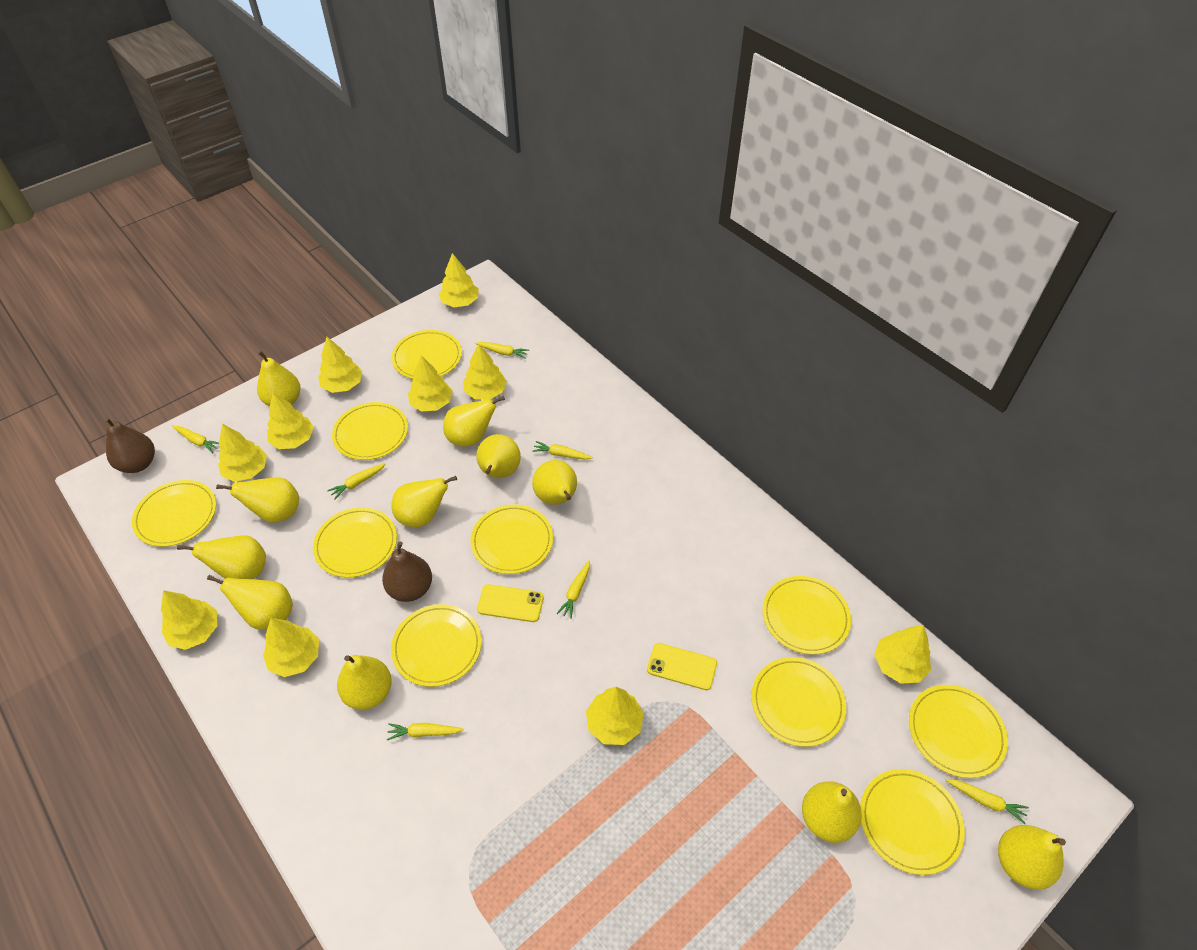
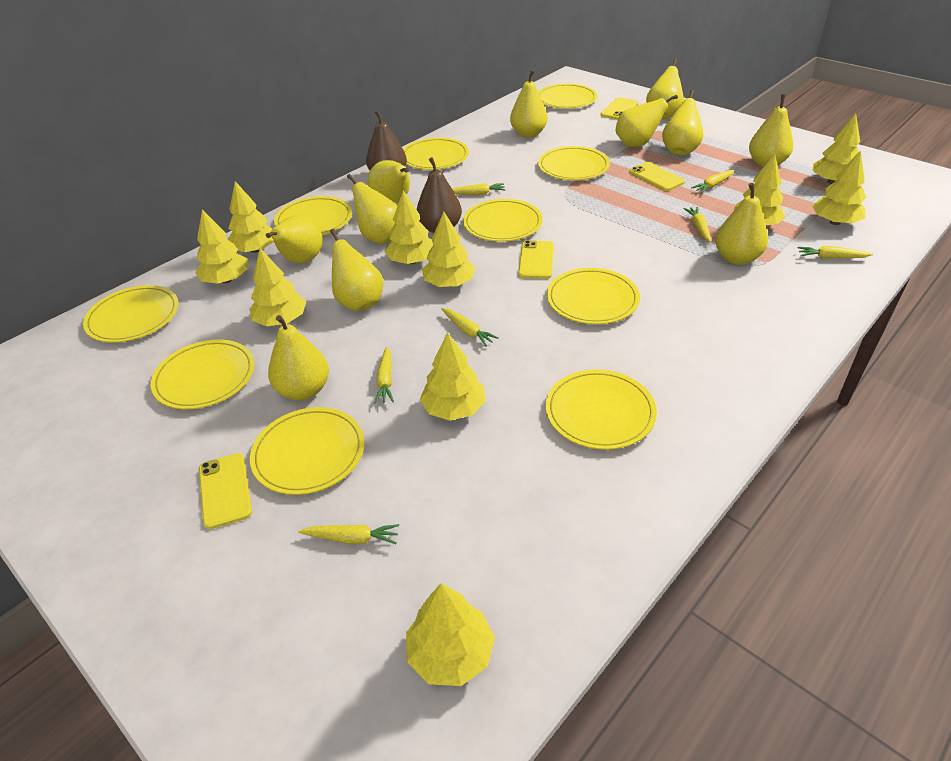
yellow phone: 2 -> 4

